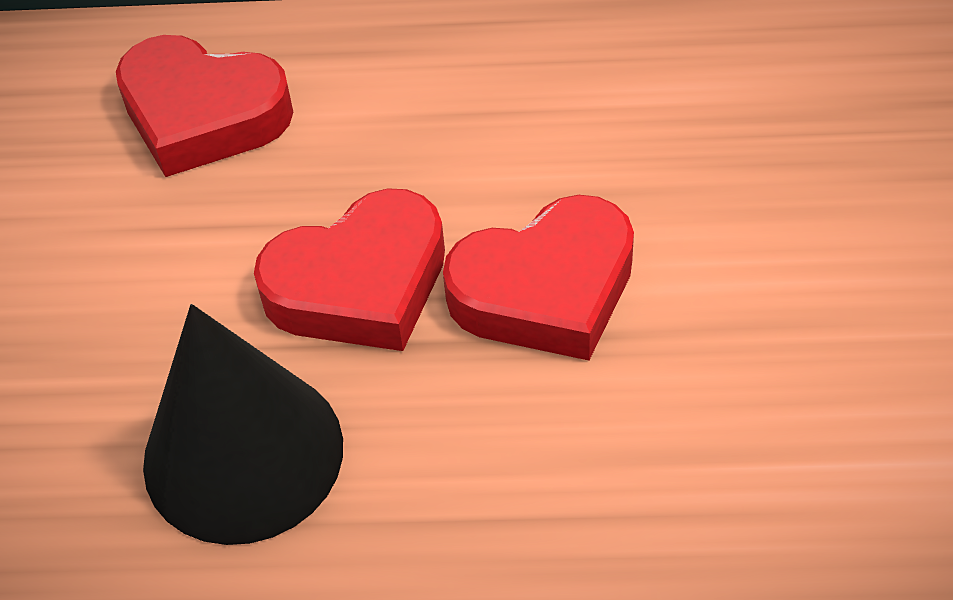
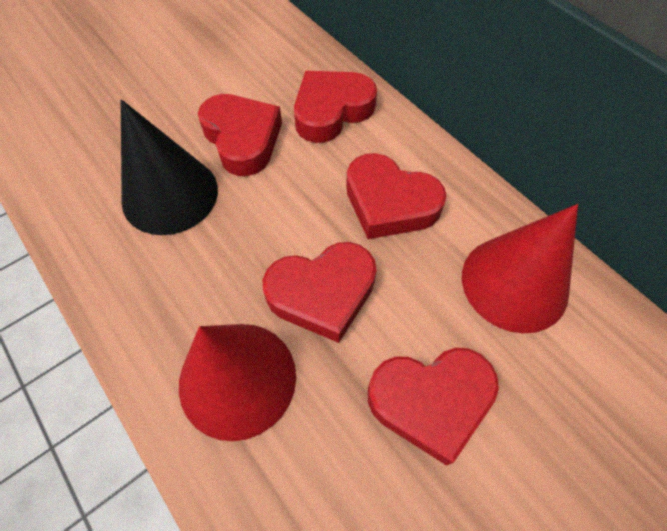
red cone: 0 -> 2
red heart: 3 -> 5

